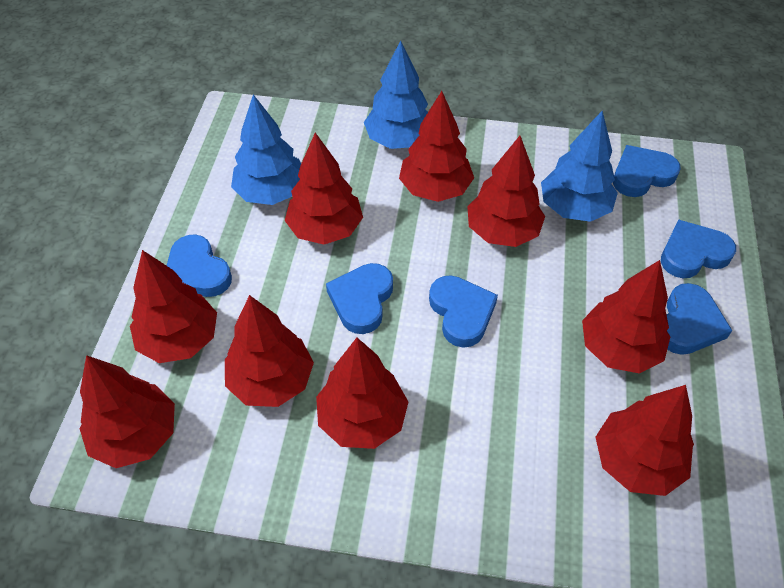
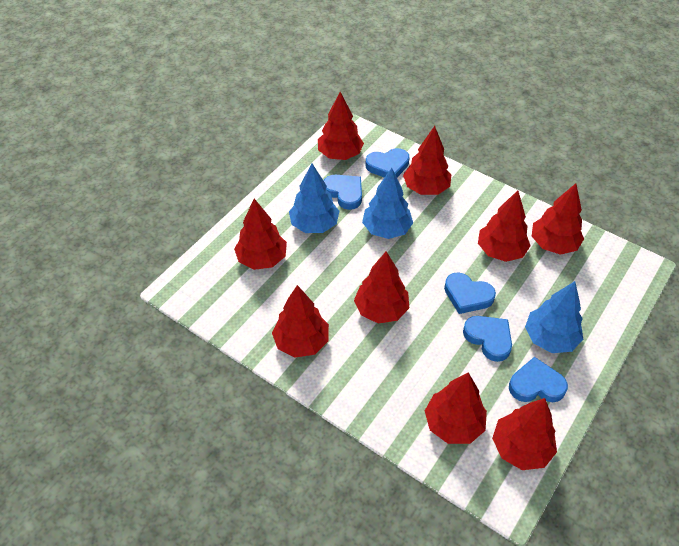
blue heart: 6 -> 5

